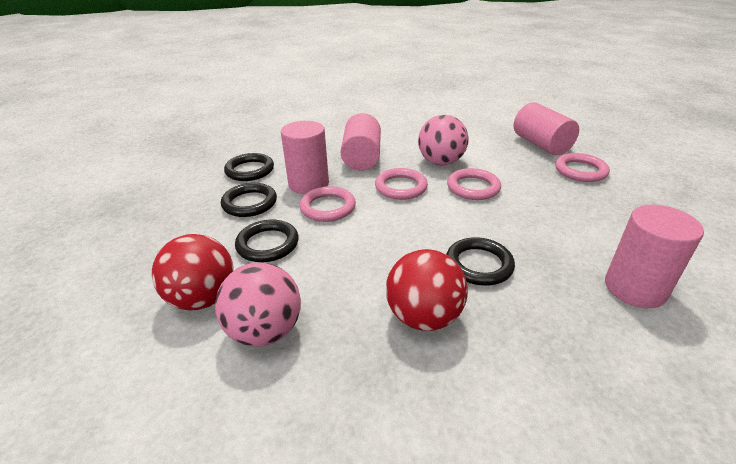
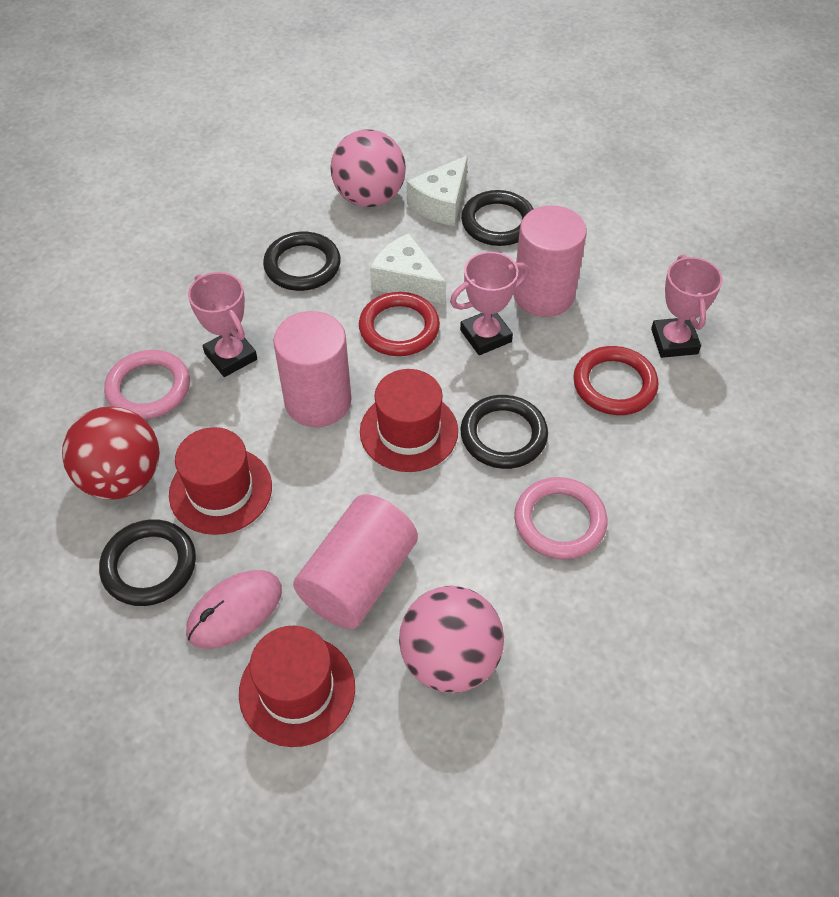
pink cylinder: 4 -> 3
pink mouse: 0 -> 1
pink ring: 4 -> 2
pink trophy: 0 -> 3
red ball: 2 -> 1
red hat: 0 -> 3
red ring: 0 -> 2
white cheese: 0 -> 2

